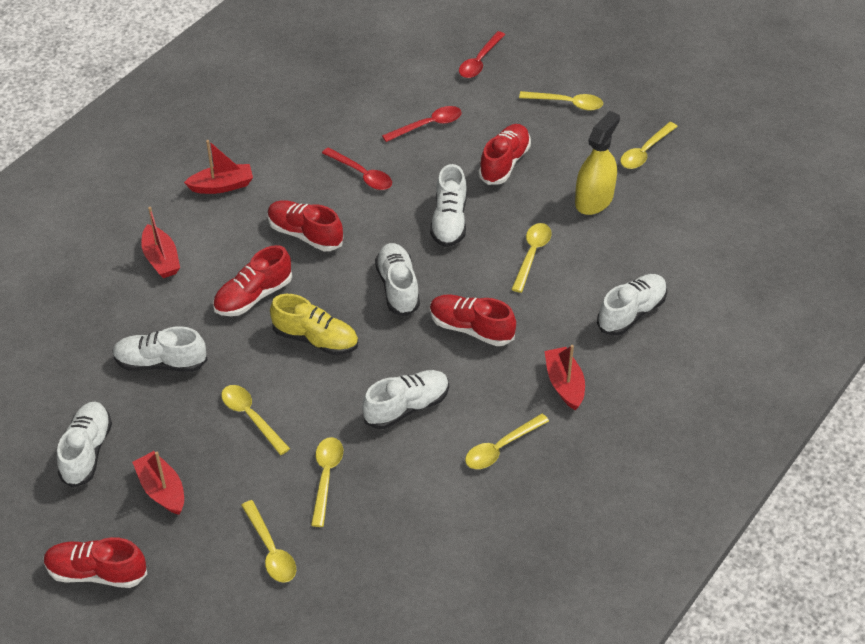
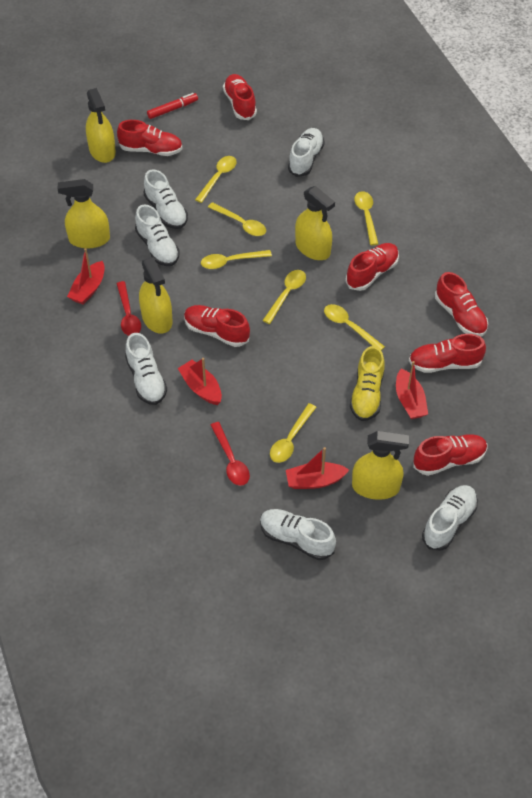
red marker: 0 -> 1
red shoe: 5 -> 7
red spoon: 3 -> 2
yellow spray bottle: 1 -> 5

